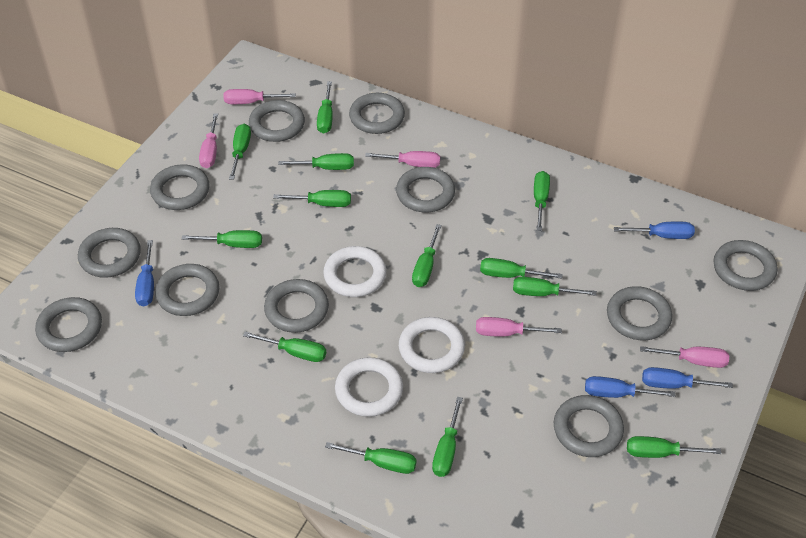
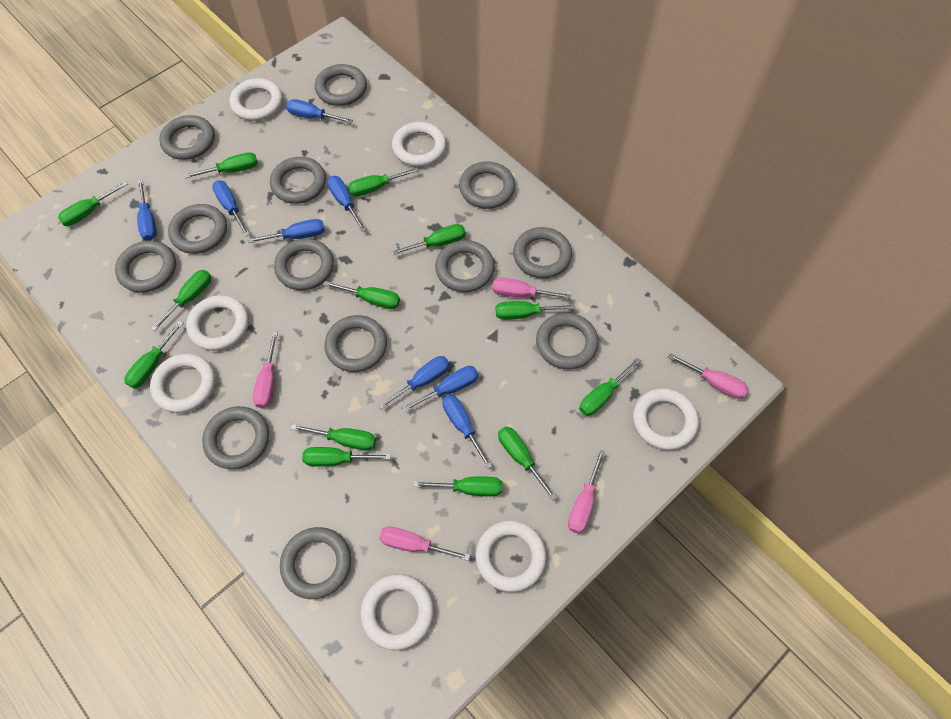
blue screwdriver: 4 -> 8
grey ring: 11 -> 13
white ring: 3 -> 7

